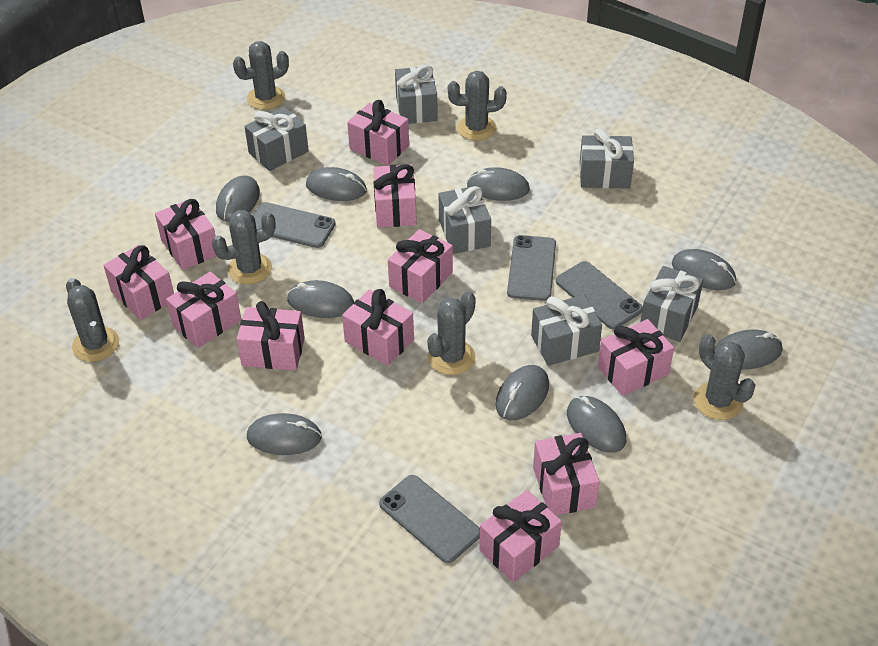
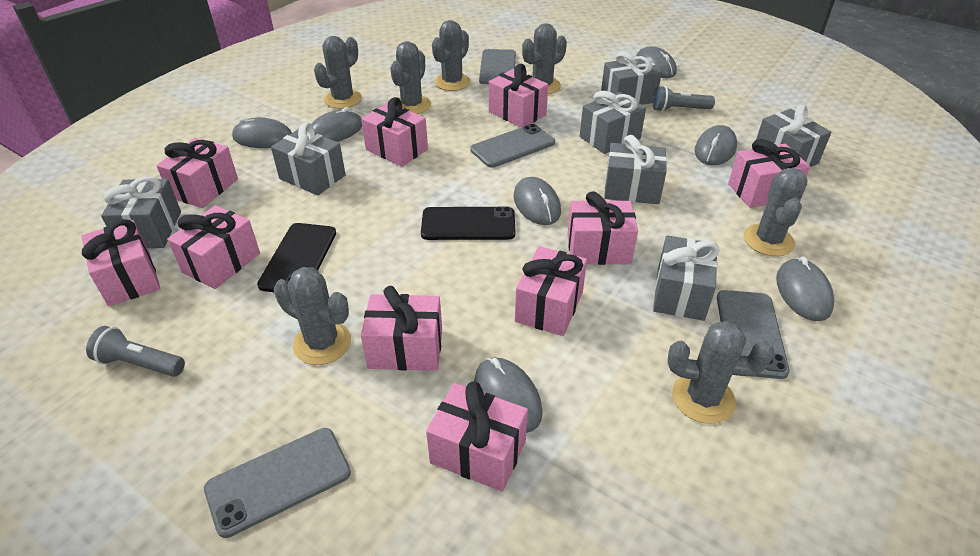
black phone: 0 -> 2
grey cactus: 6 -> 7
grey flashlight: 0 -> 2
grey gift: 6 -> 7
grey mouse: 9 -> 7
pink gift: 11 -> 10

